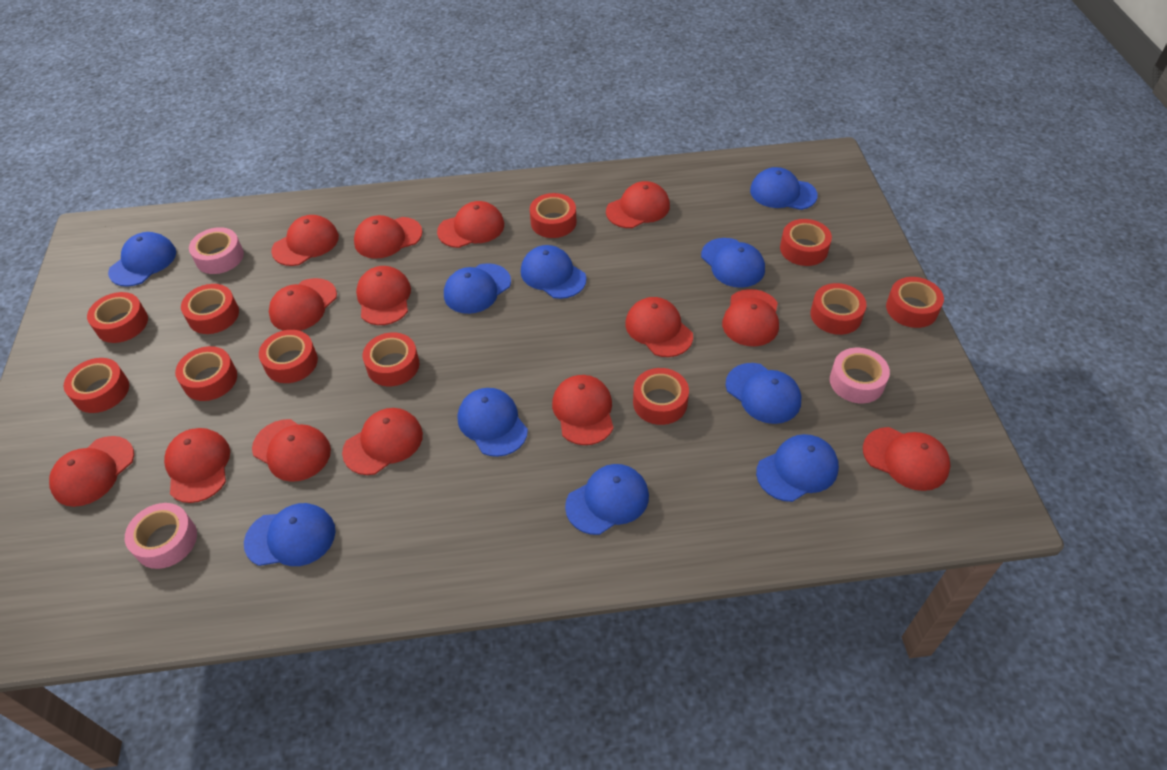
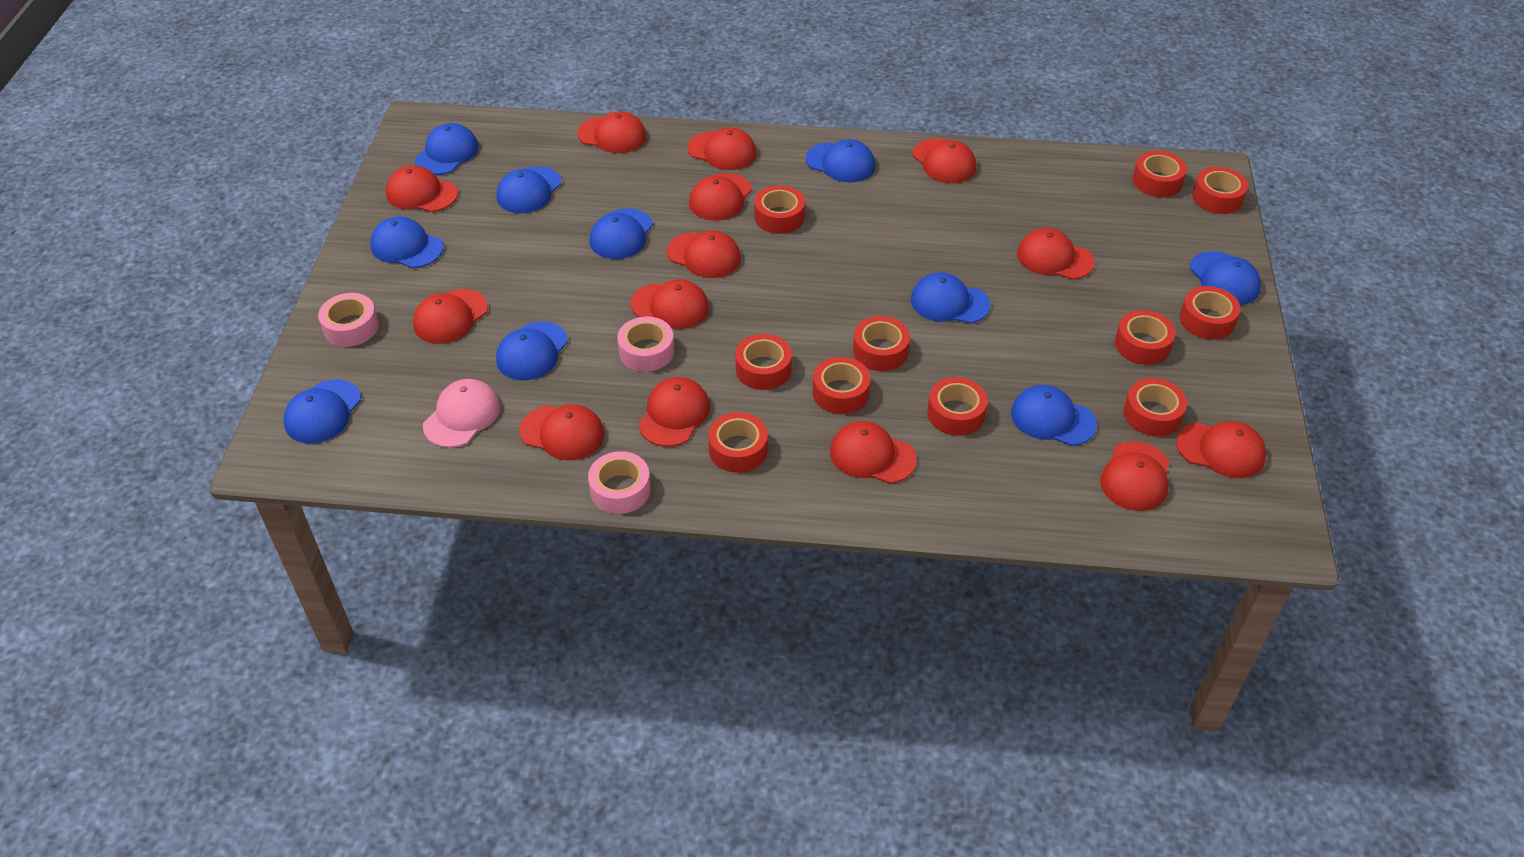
pink cap: 0 -> 1

